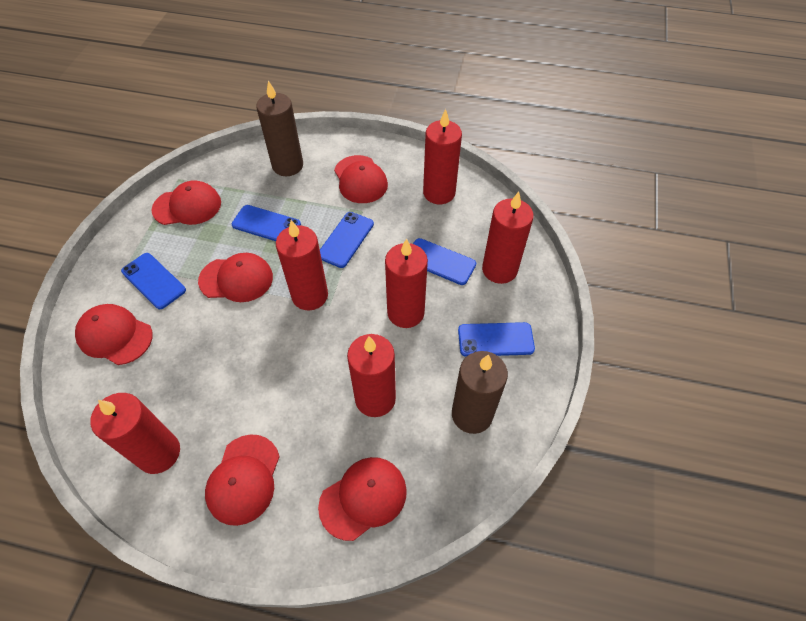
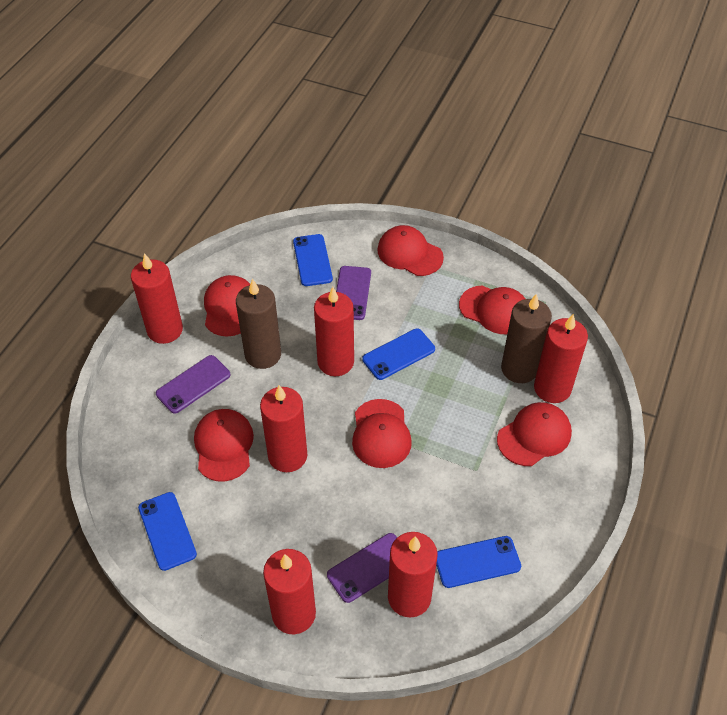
blue phone: 5 -> 4
purple phone: 0 -> 3

